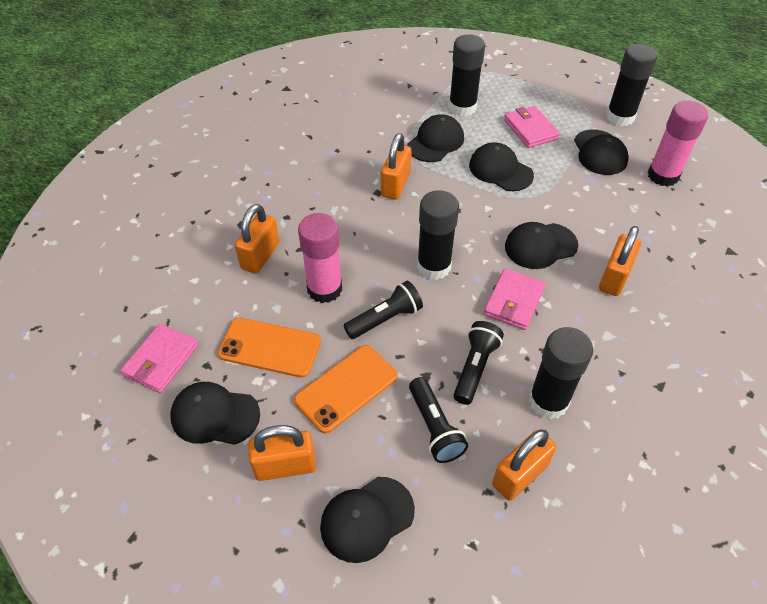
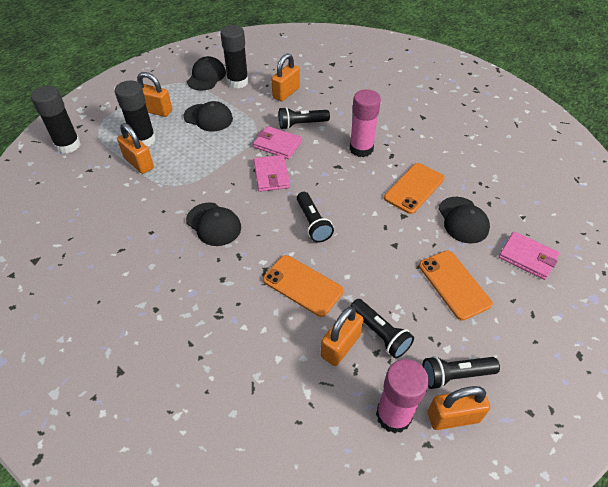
black cap: 6 -> 4
black flashlight: 3 -> 4
black glue stick: 4 -> 3
orange phone: 2 -> 3

